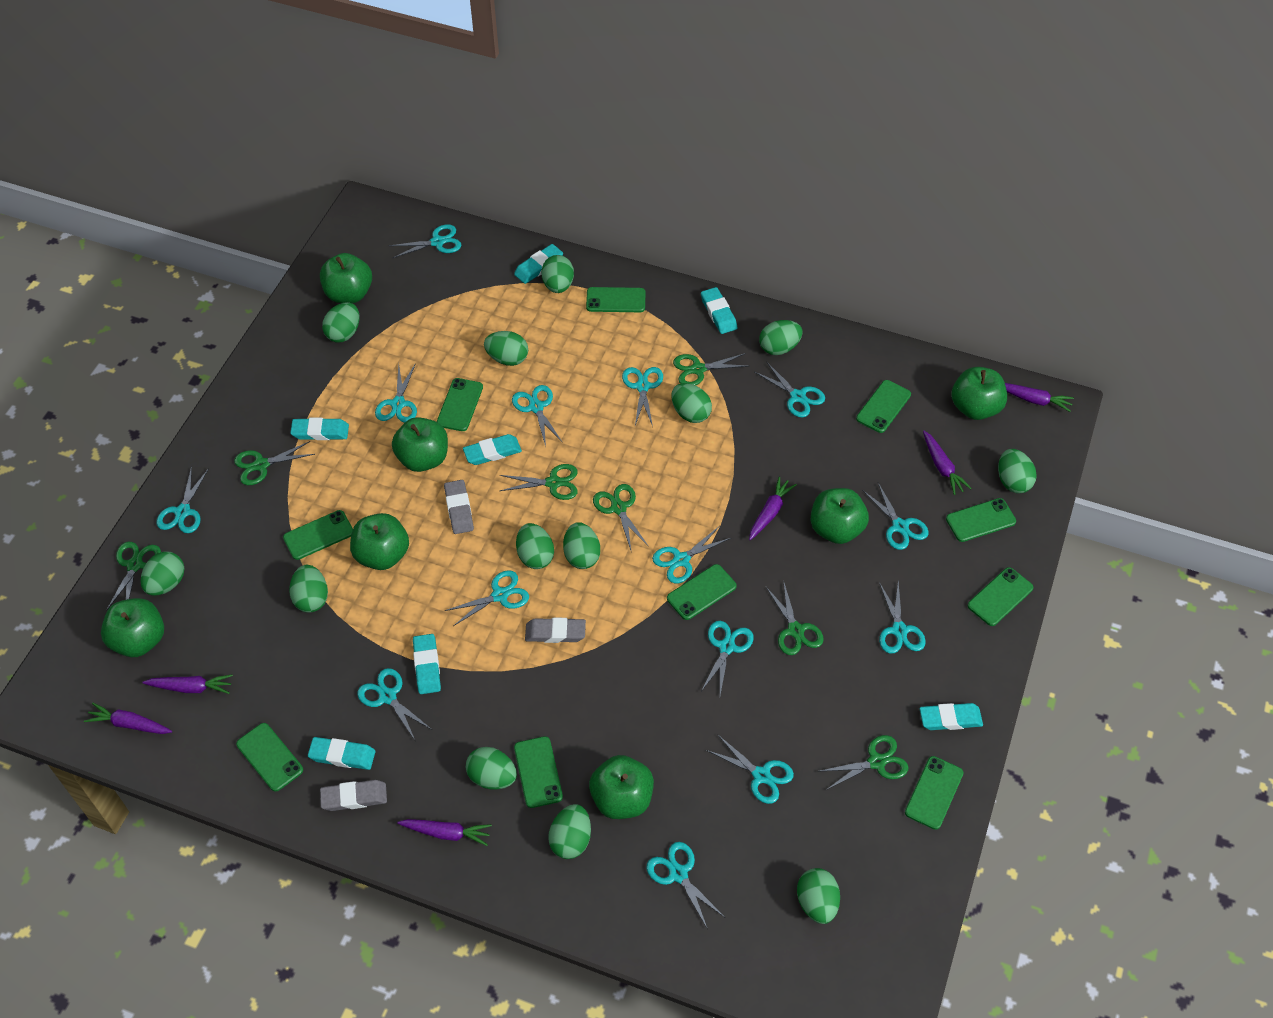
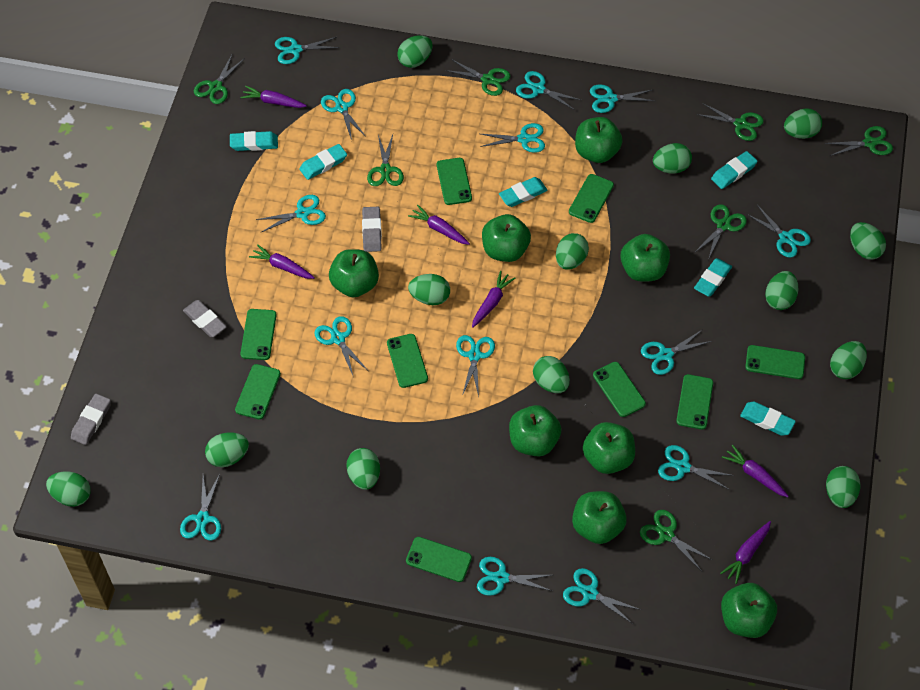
green apple: 7 -> 8
green phone: 10 -> 9
turquoise eraser: 7 -> 6

